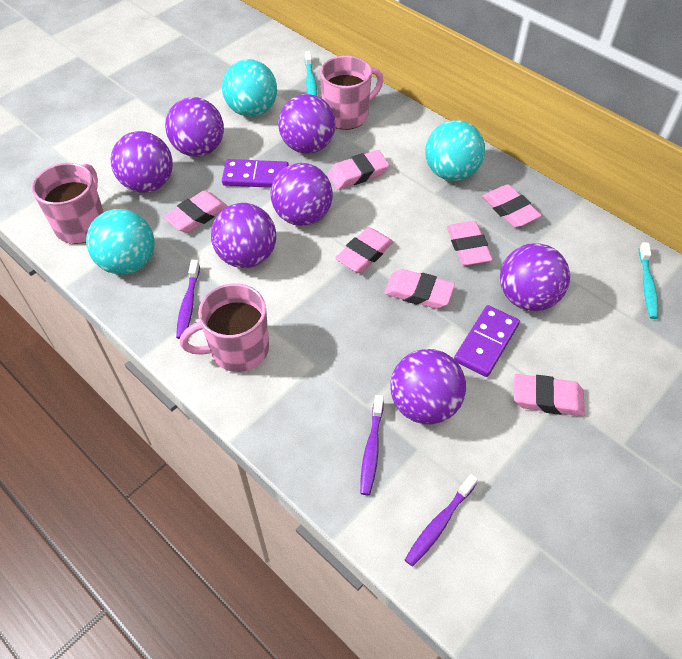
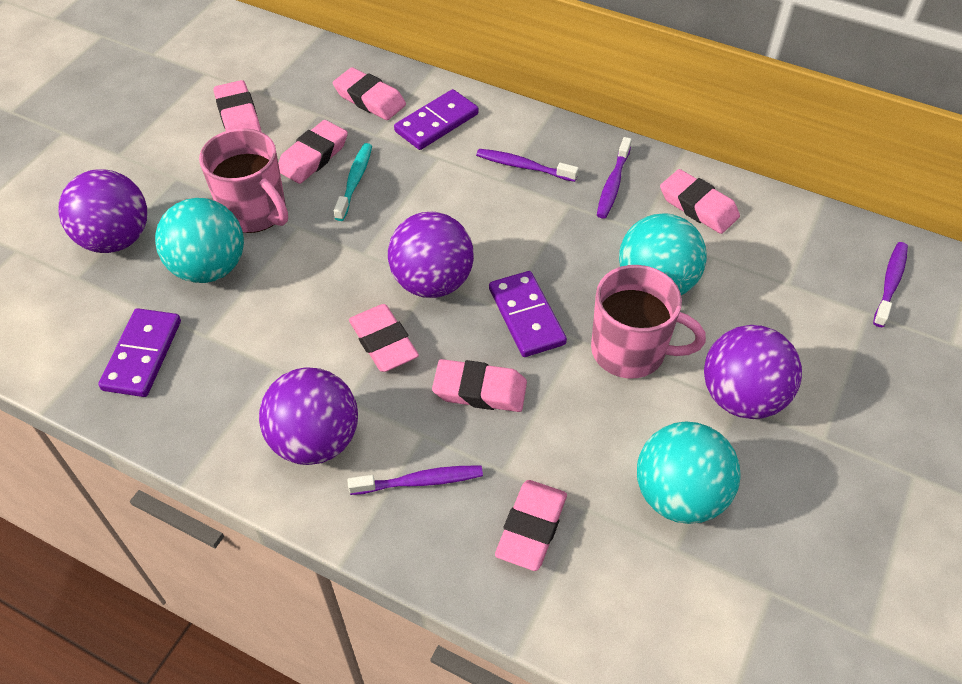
pink mug: 3 -> 2
purple ball: 7 -> 4
purple domino: 2 -> 3
purple toothbrush: 3 -> 4
turquoise toothbrush: 2 -> 1

